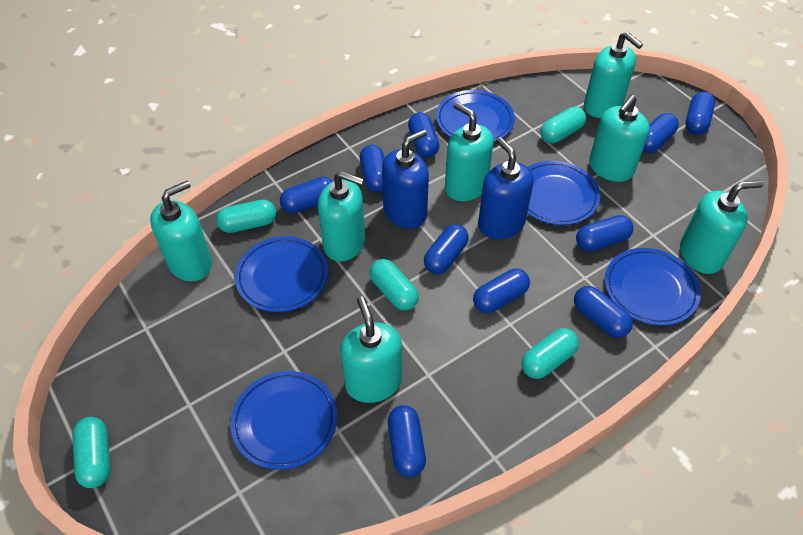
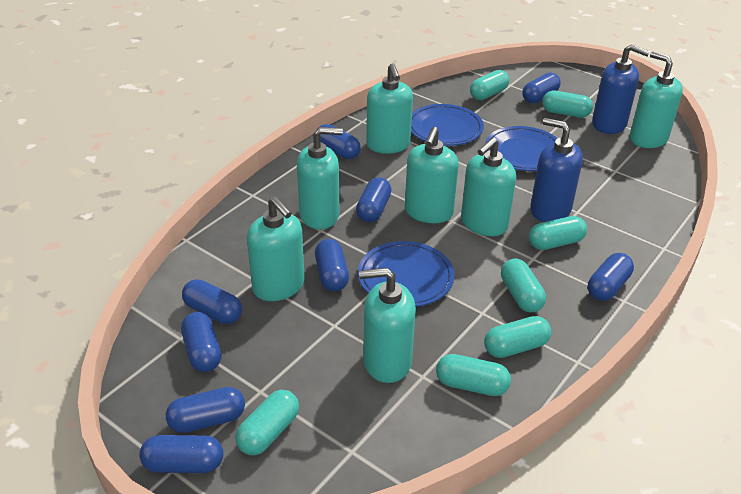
blue capsule: 10 -> 9
blue plate: 5 -> 3
turquoise capsule: 5 -> 7

